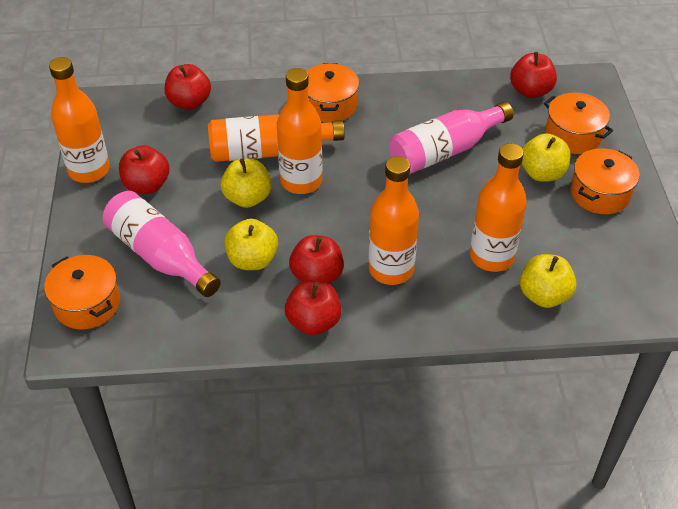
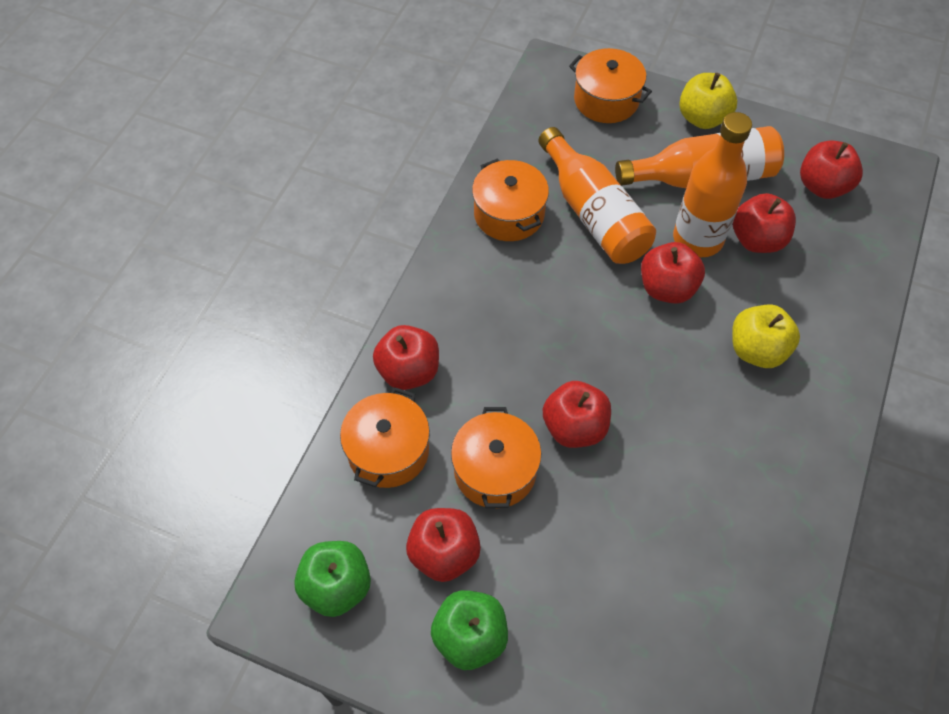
green apple: 0 -> 2
orange bottle: 5 -> 3
pink bottle: 2 -> 0
red apple: 5 -> 6
yellow apple: 4 -> 2

